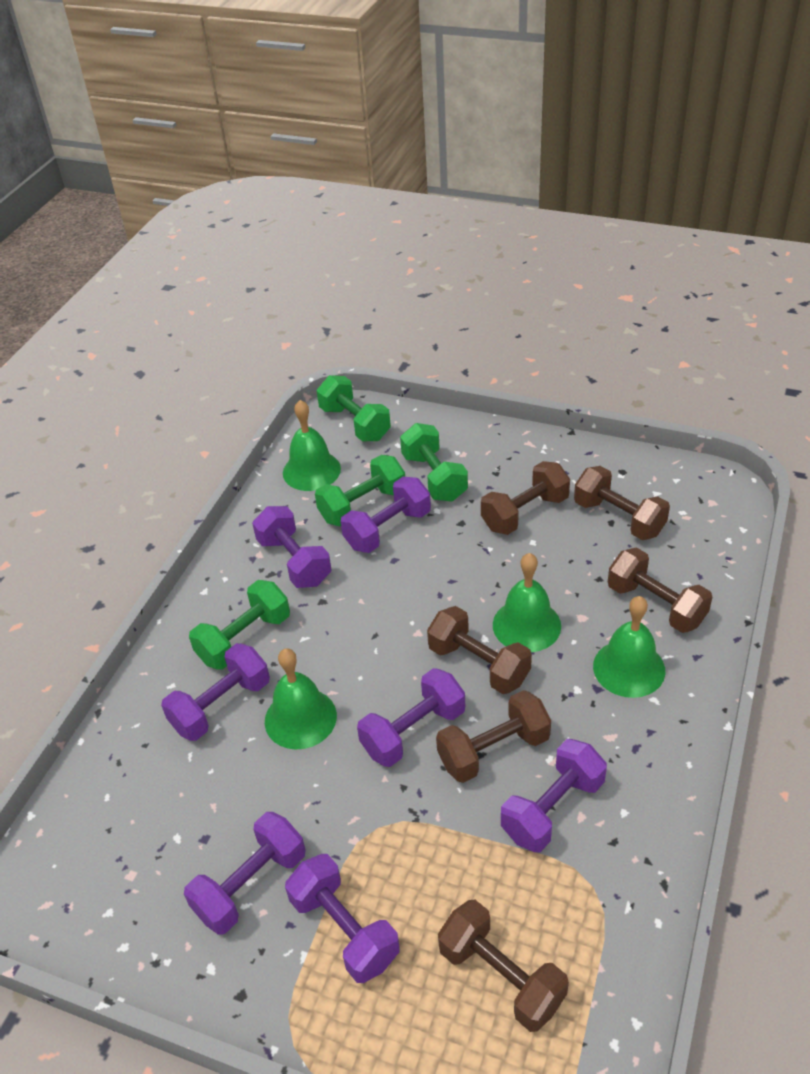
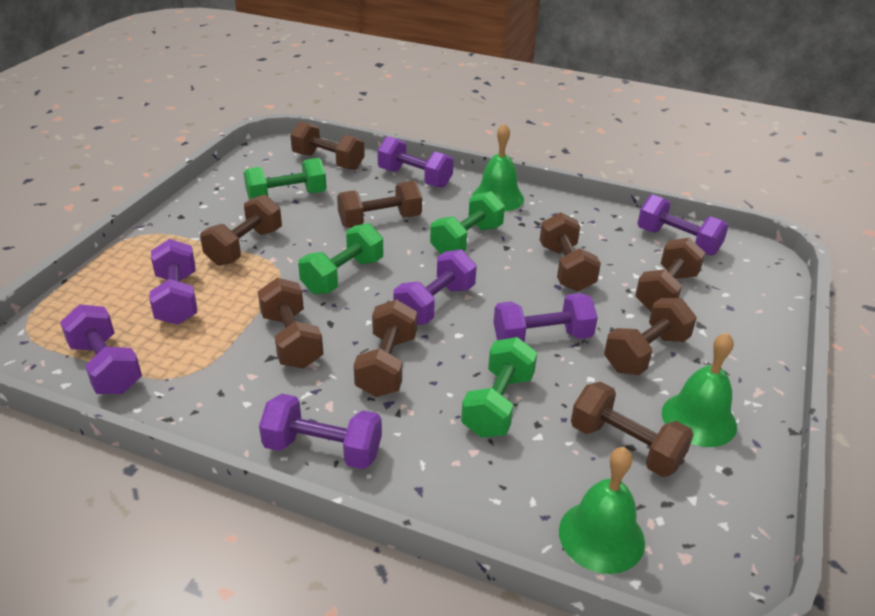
brown dumbbell: 6 -> 9
green bell: 4 -> 3

